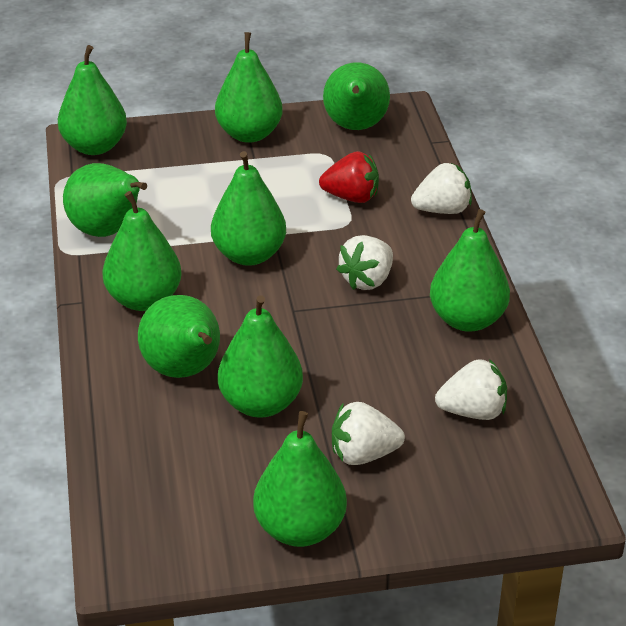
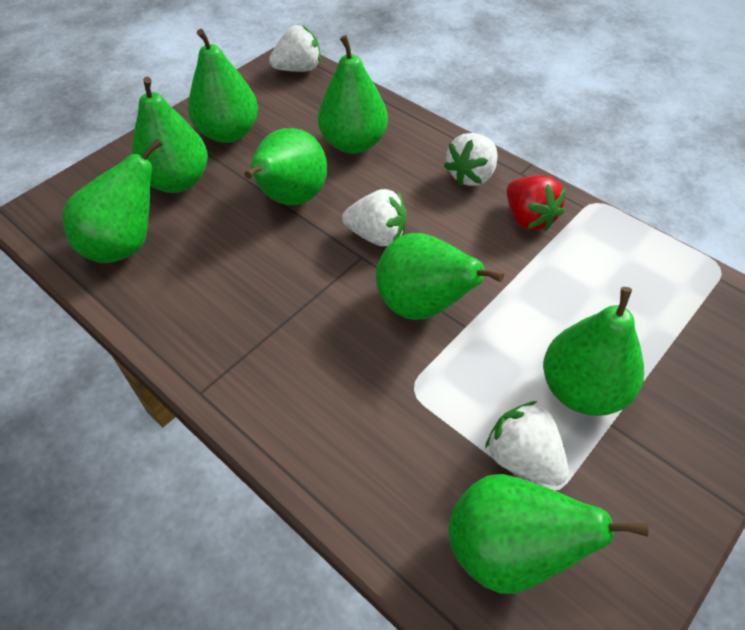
green pear: 10 -> 8

